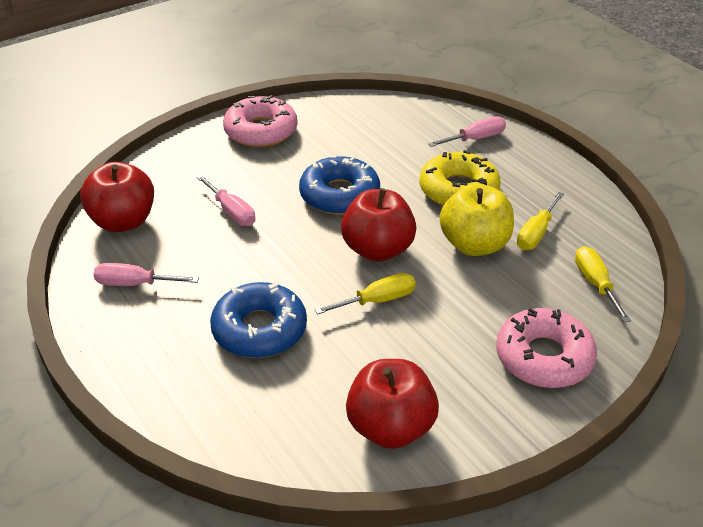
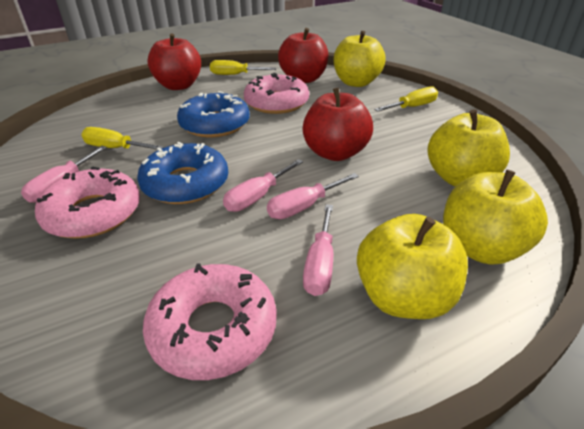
pink donut: 2 -> 3
pink screwdriver: 3 -> 4
yellow apple: 1 -> 4
yellow donut: 1 -> 0

